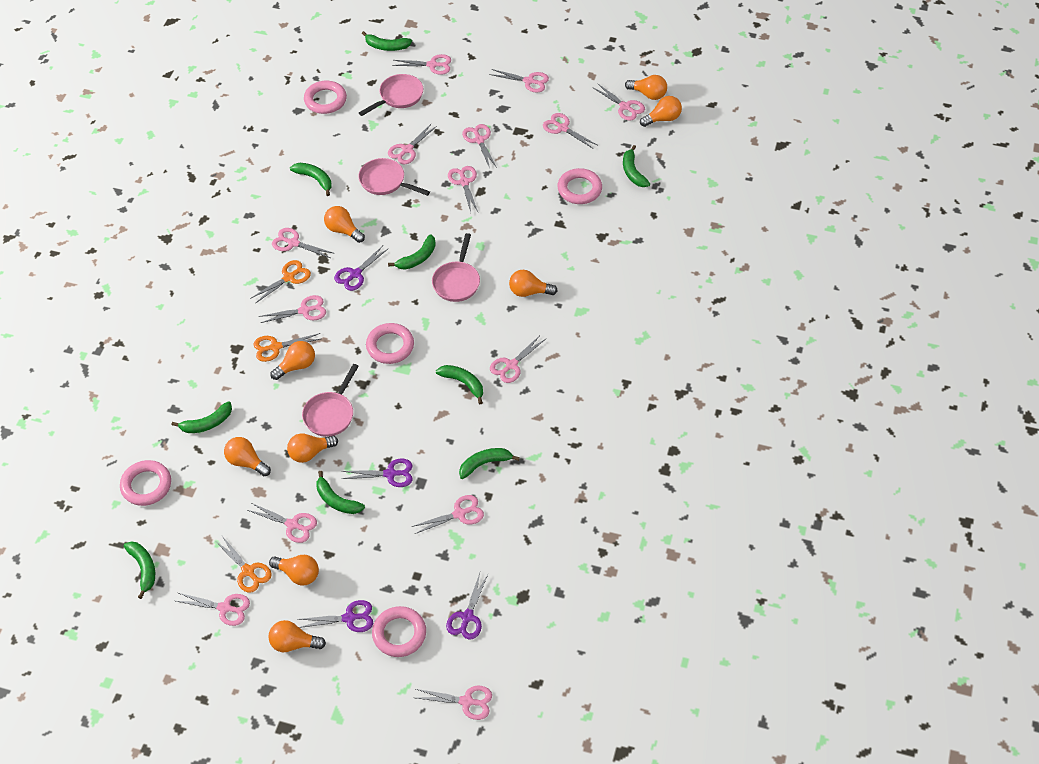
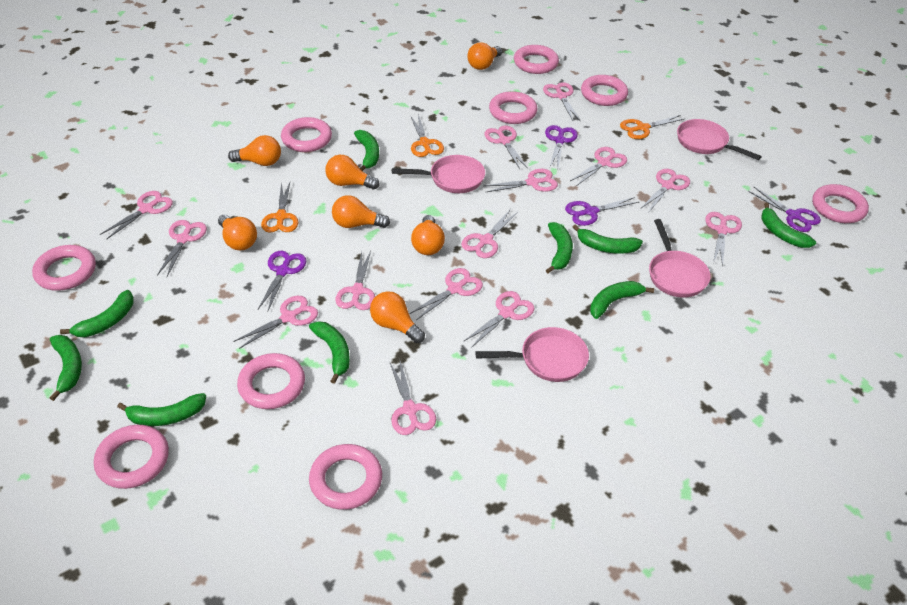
orange light bulb: 9 -> 7
pink ring: 5 -> 9

